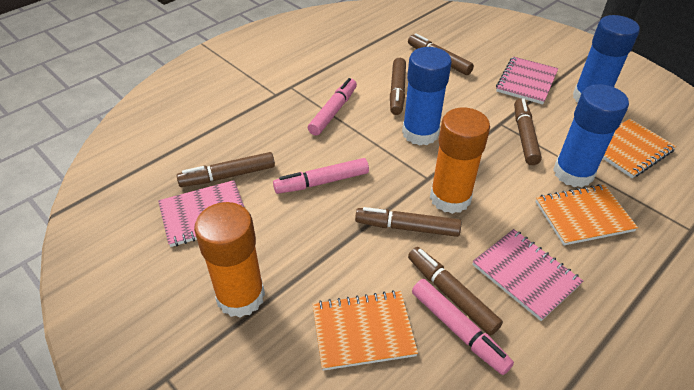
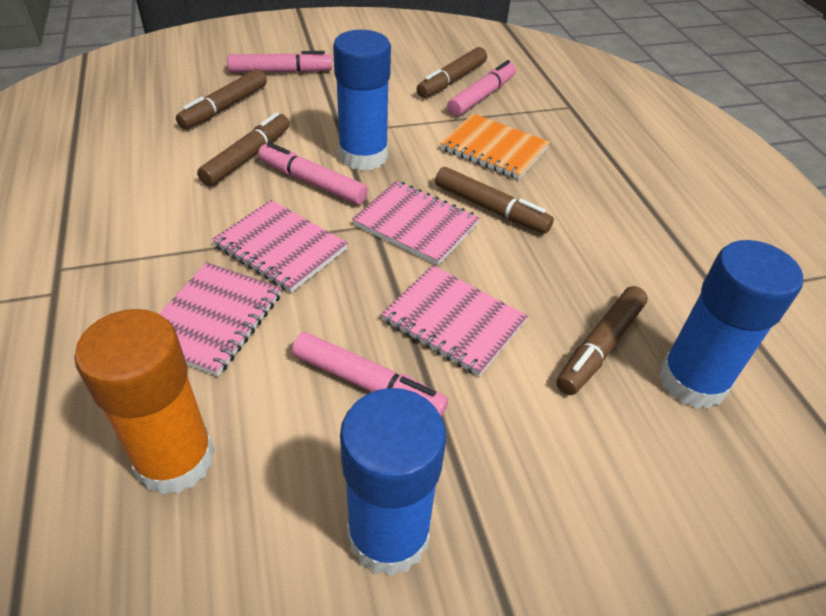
brown marker: 6 -> 5
orange glue stick: 2 -> 1
orange notebook: 3 -> 1
pink marker: 3 -> 4
pink notebook: 3 -> 4

